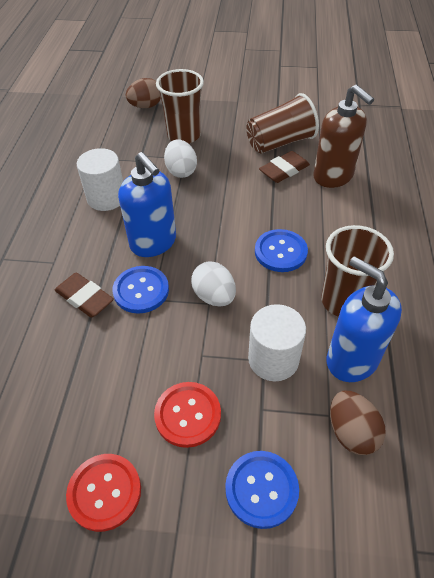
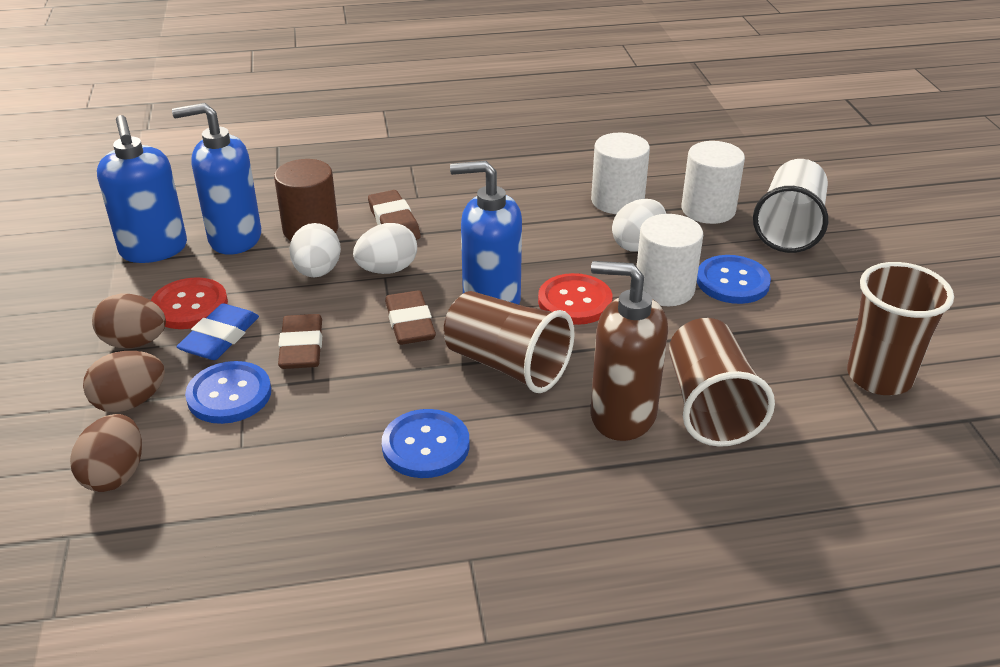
blue eraser: 0 -> 1
blue soap dispenser: 2 -> 3
brown cylinder: 0 -> 1
brown egg: 2 -> 3
brown eraser: 2 -> 3
white cup: 0 -> 1
white cylinder: 2 -> 3
white egg: 2 -> 3

